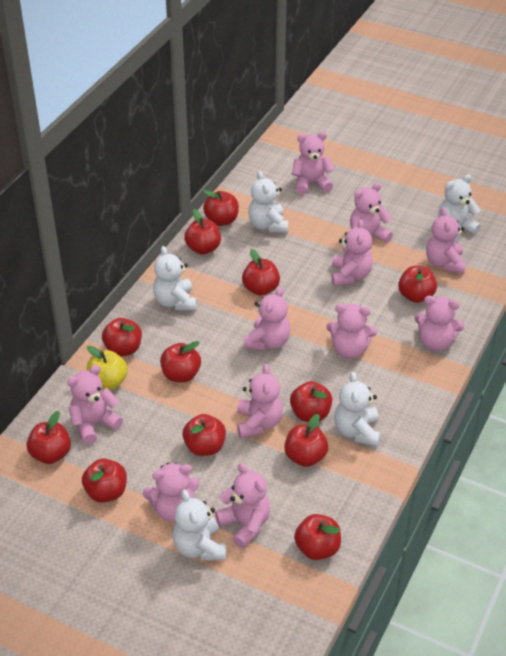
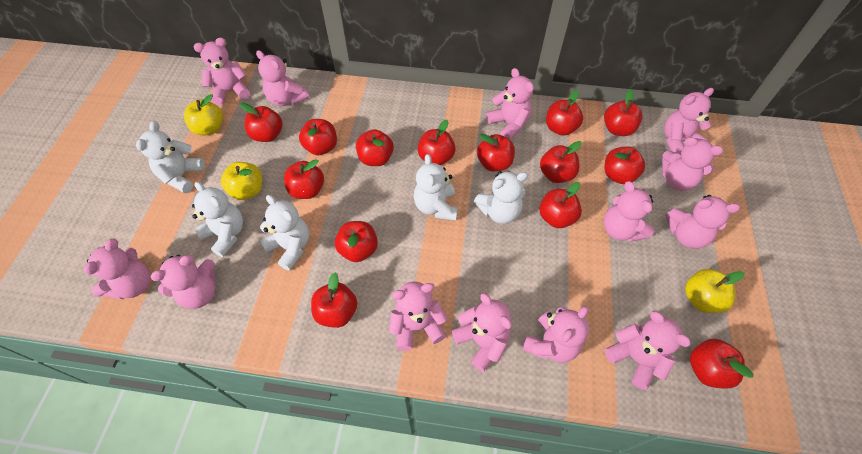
pink teddy bear: 11 -> 13
red apple: 12 -> 14
yellow apple: 1 -> 3

